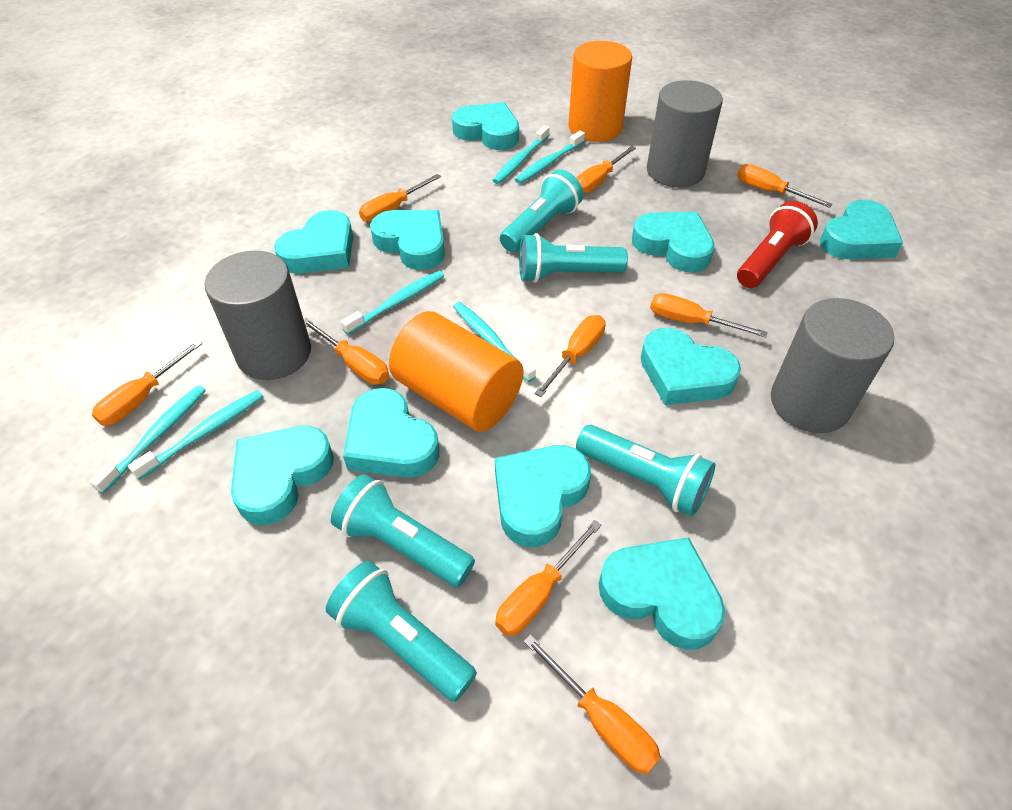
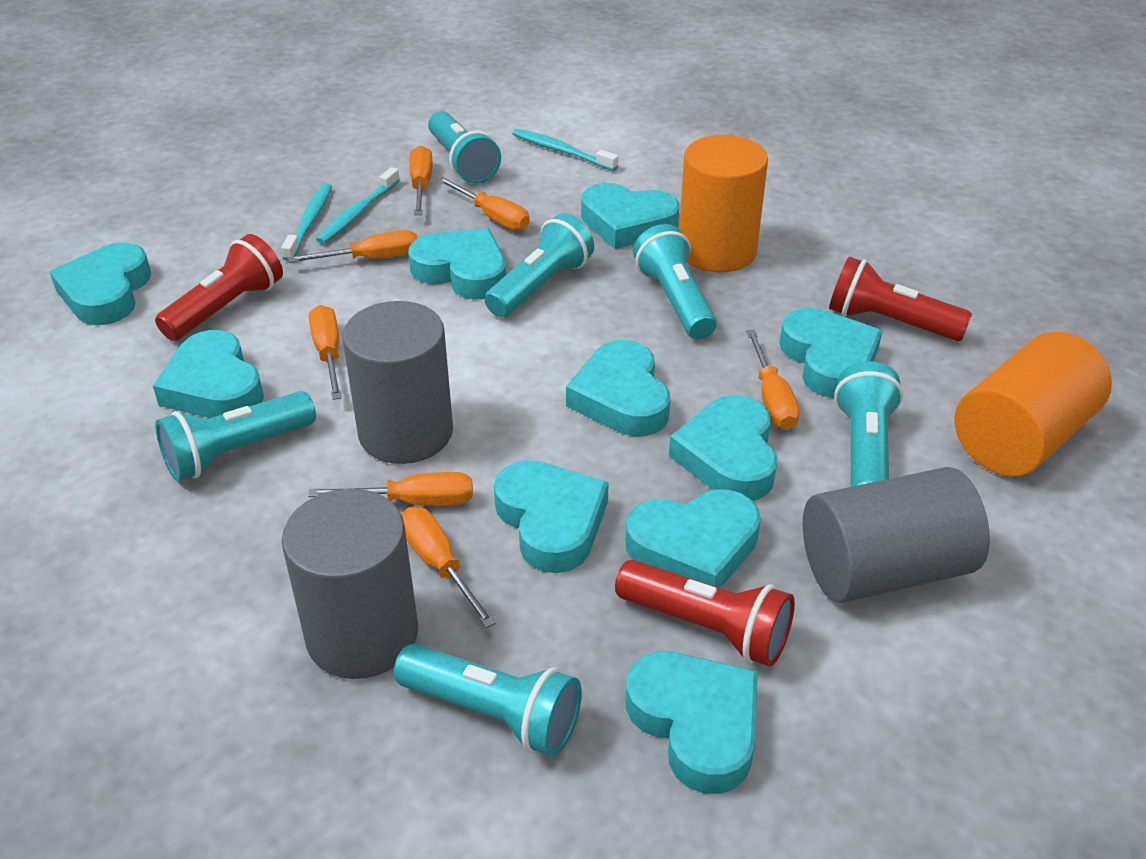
orange screwdriver: 9 -> 7
red flashlight: 1 -> 3
turquoise flashlight: 5 -> 6
turquoise toothbrush: 6 -> 3

